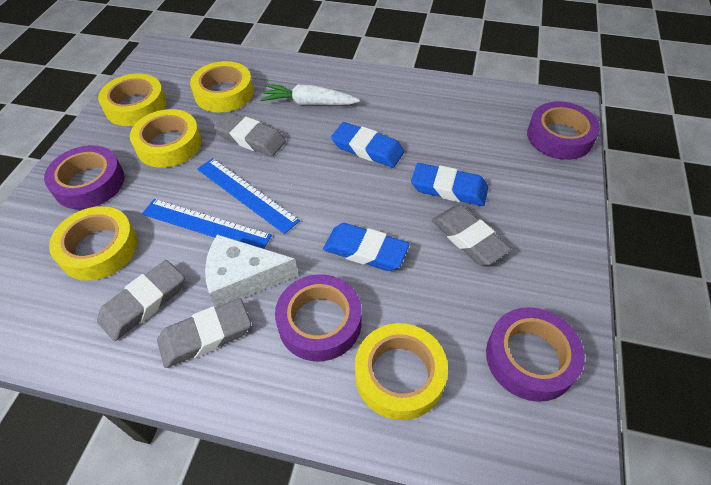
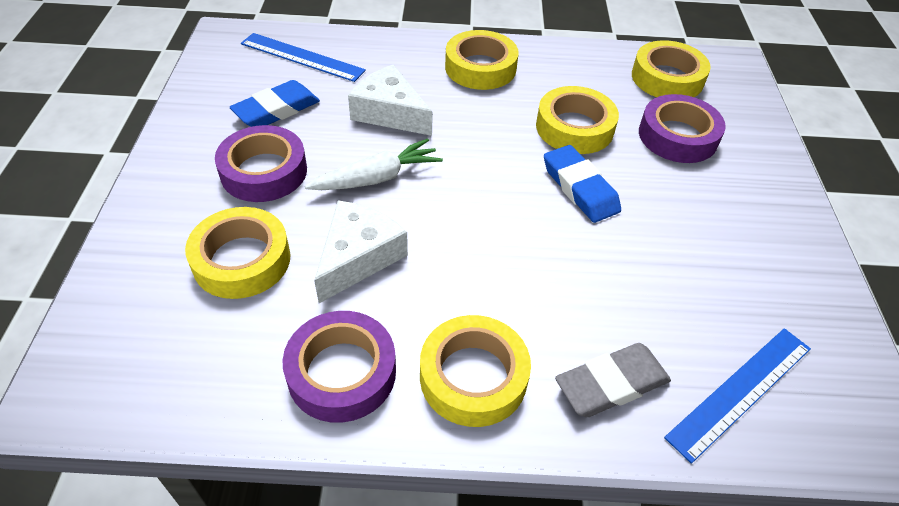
blue eraser: 3 -> 2
grey eraser: 4 -> 1
purple tape: 4 -> 3
white cheese: 1 -> 2

